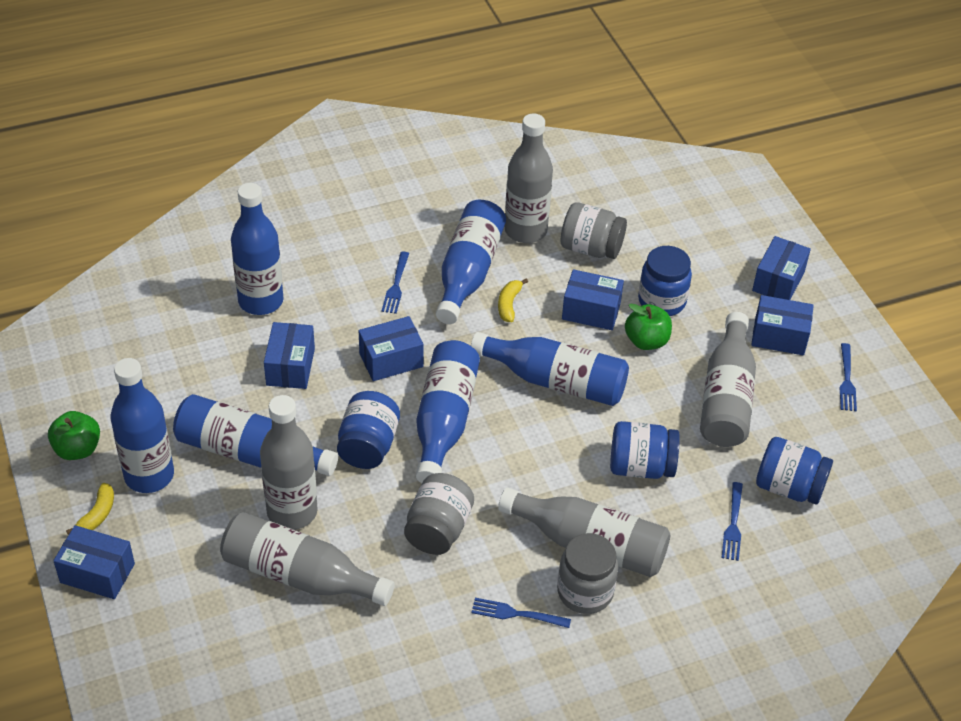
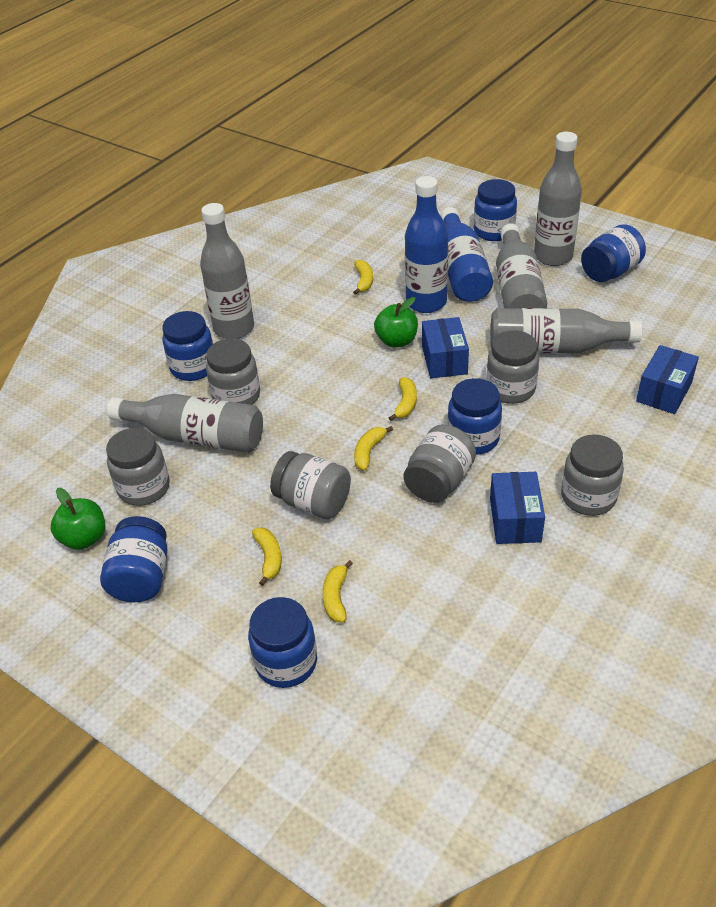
blue bottle: 6 -> 2
blue box: 6 -> 3
blue fork: 4 -> 0
blue jar: 4 -> 6
grey jar: 3 -> 6
yellow banana: 2 -> 5

